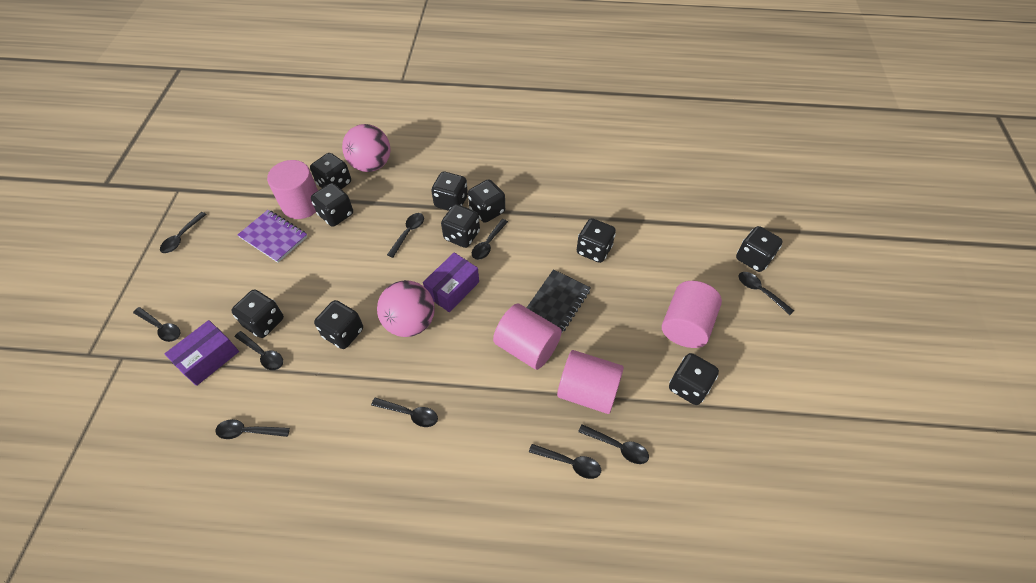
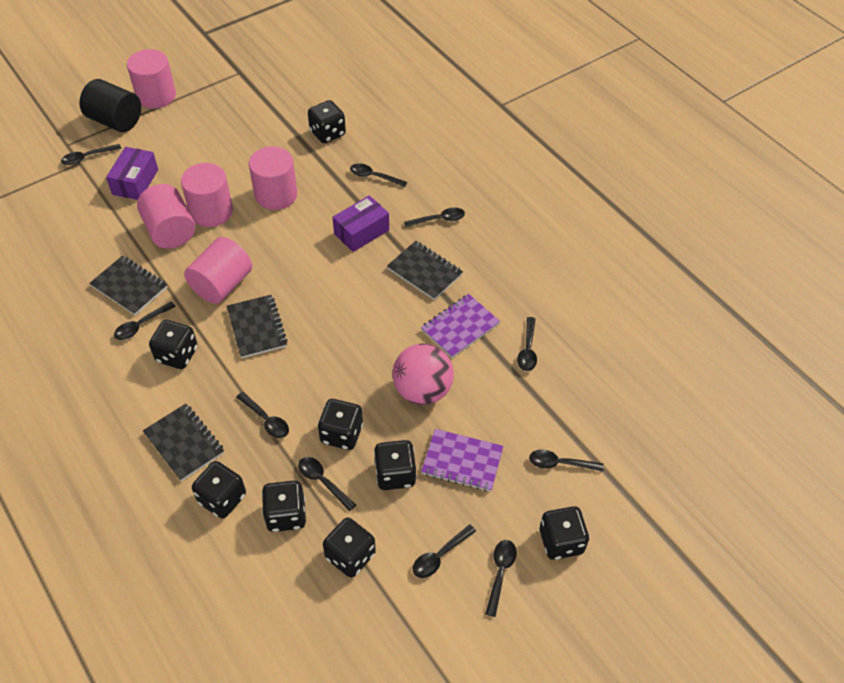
black cylinder: 0 -> 1
black dice: 10 -> 8
black notebook: 1 -> 4
pink ball: 2 -> 1
pink cylinder: 4 -> 5
purple notebook: 1 -> 2

